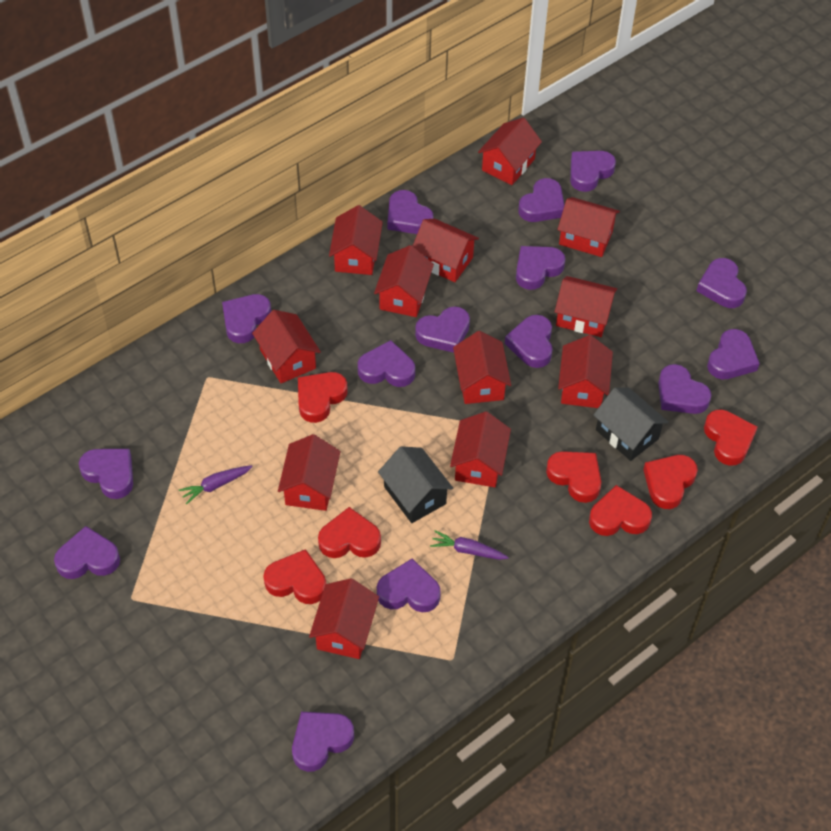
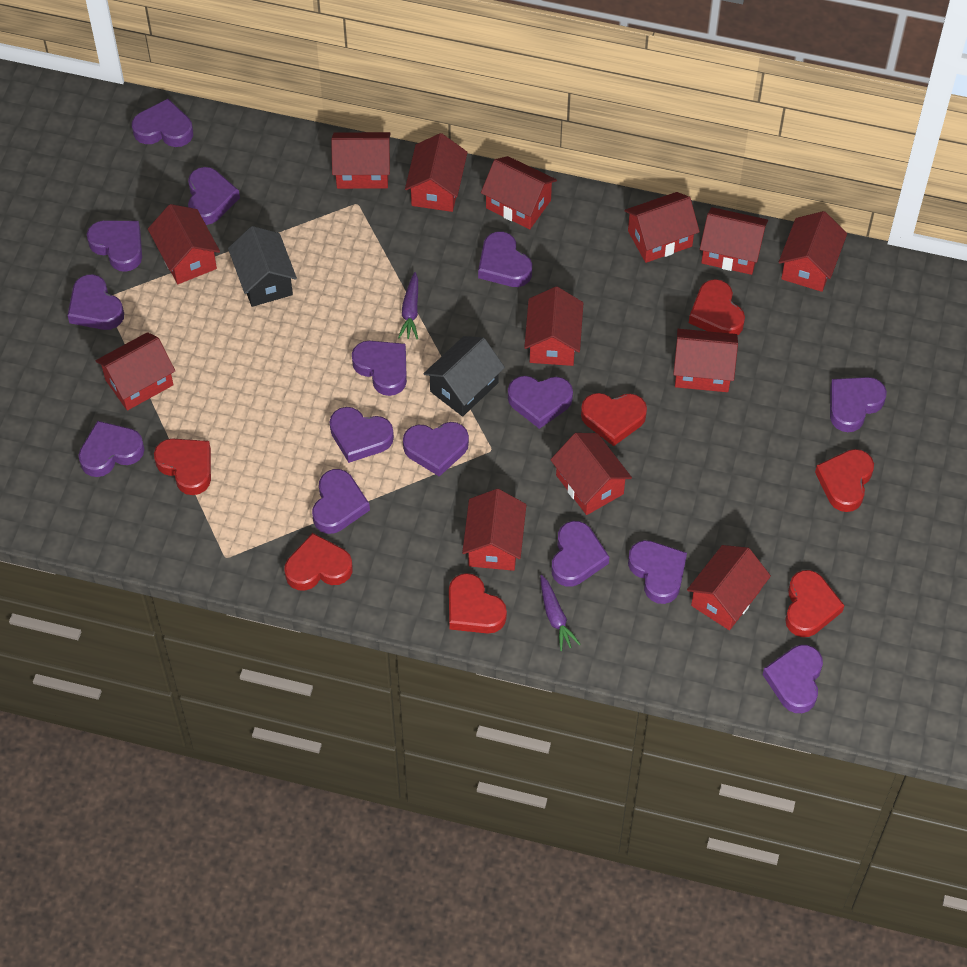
red house: 12 -> 13

